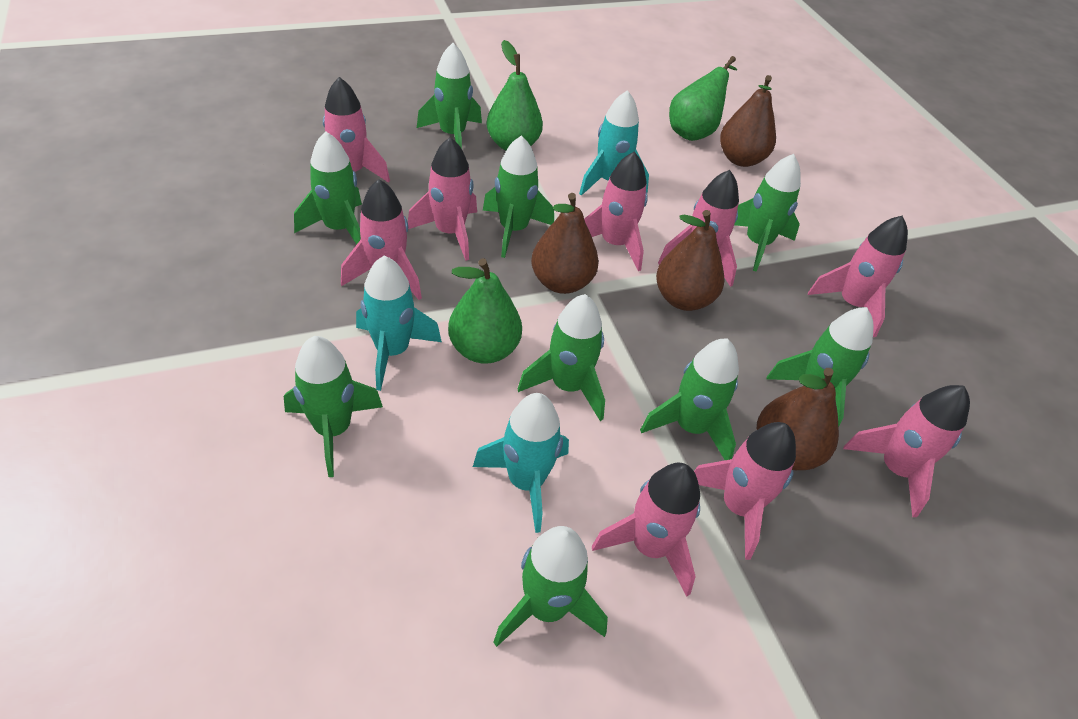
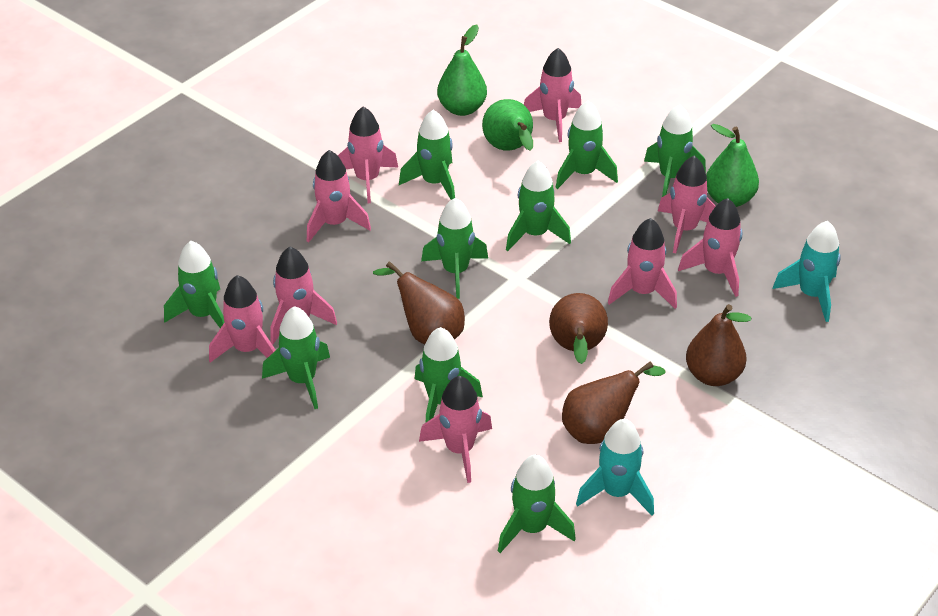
turquoise rocket: 3 -> 2

